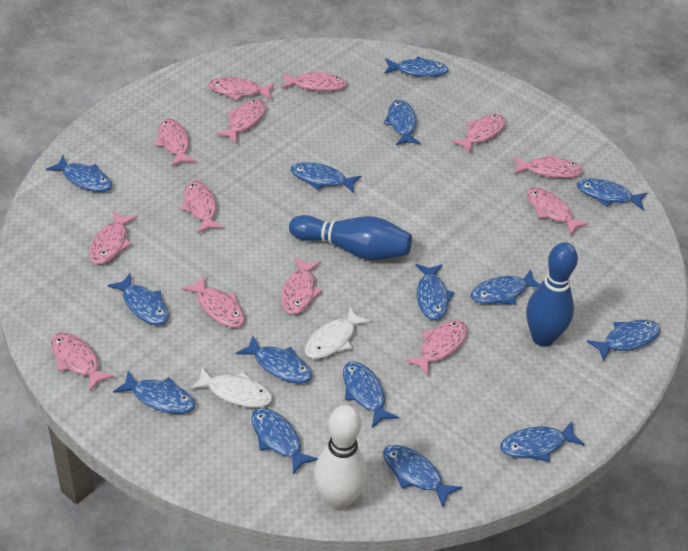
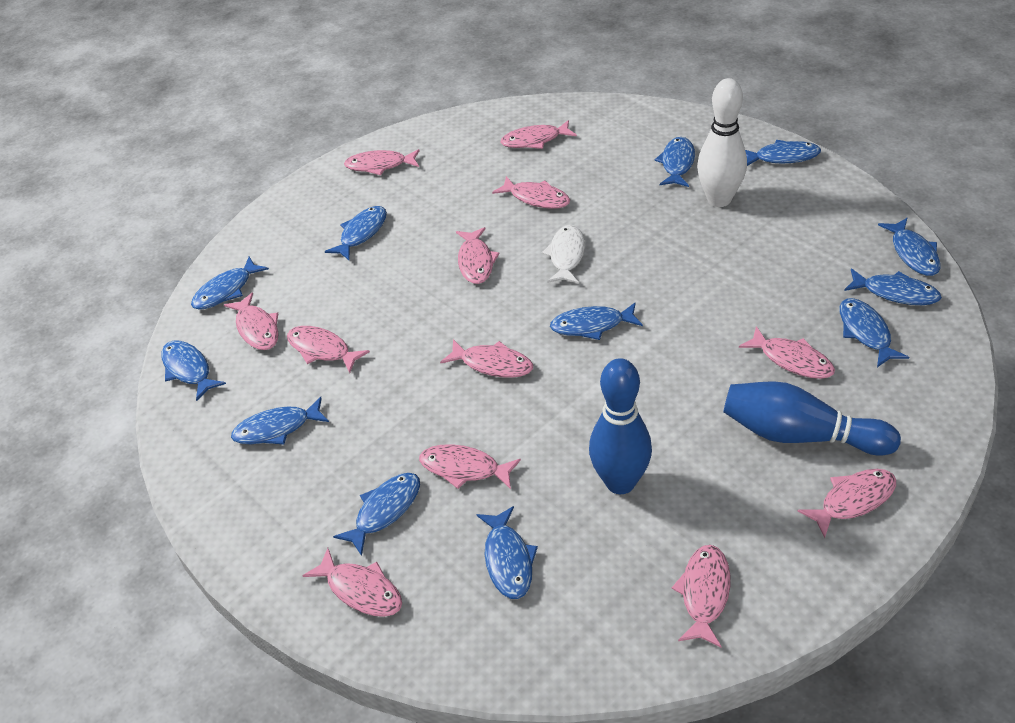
blue fish: 15 -> 12
pink fish: 13 -> 12
white fish: 2 -> 1

